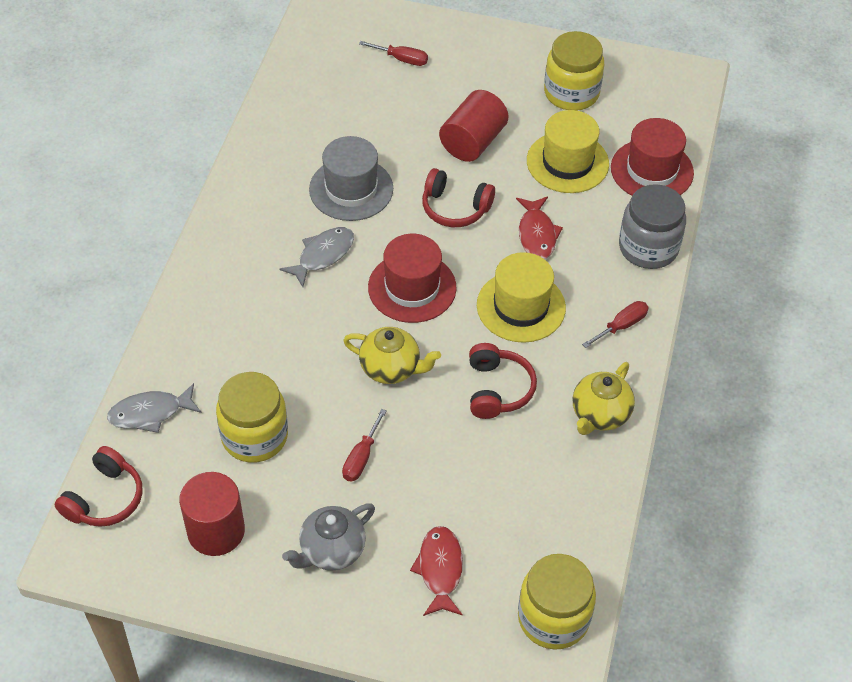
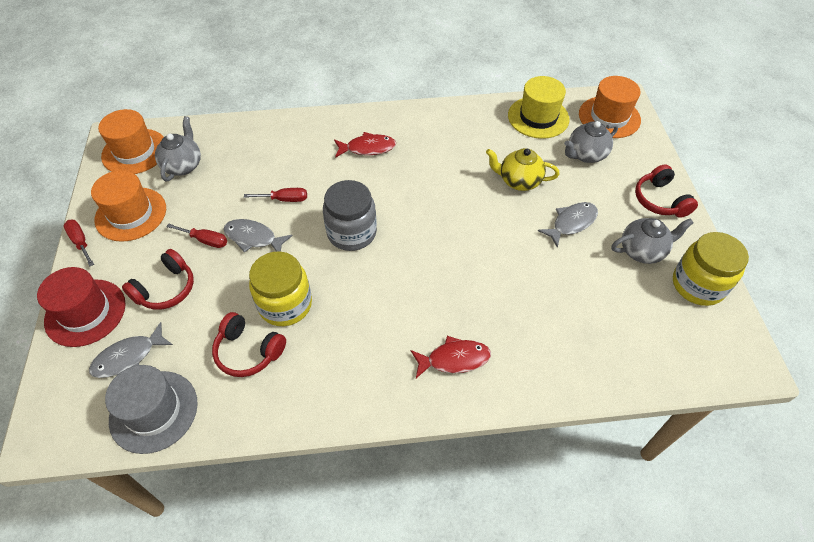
grey fish: 2 -> 3
grey teapot: 1 -> 3
orange hat: 0 -> 3
red cylinder: 2 -> 0
red hat: 2 -> 1
yellow hat: 2 -> 1
yellow jar: 3 -> 2
yellow teapot: 2 -> 1

